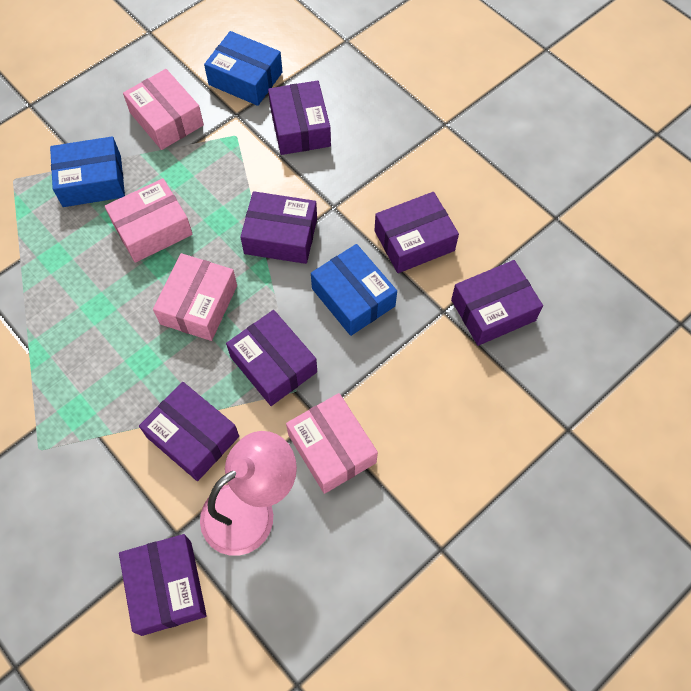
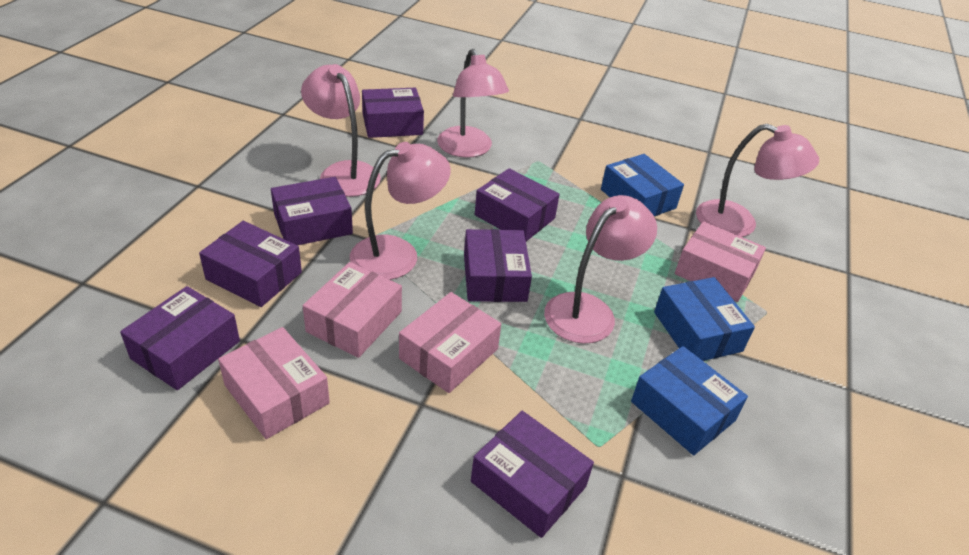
pink lamp: 1 -> 5

